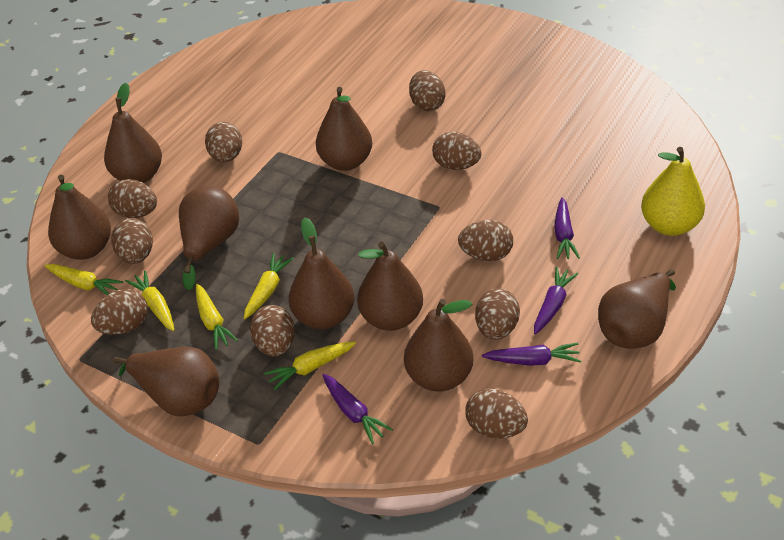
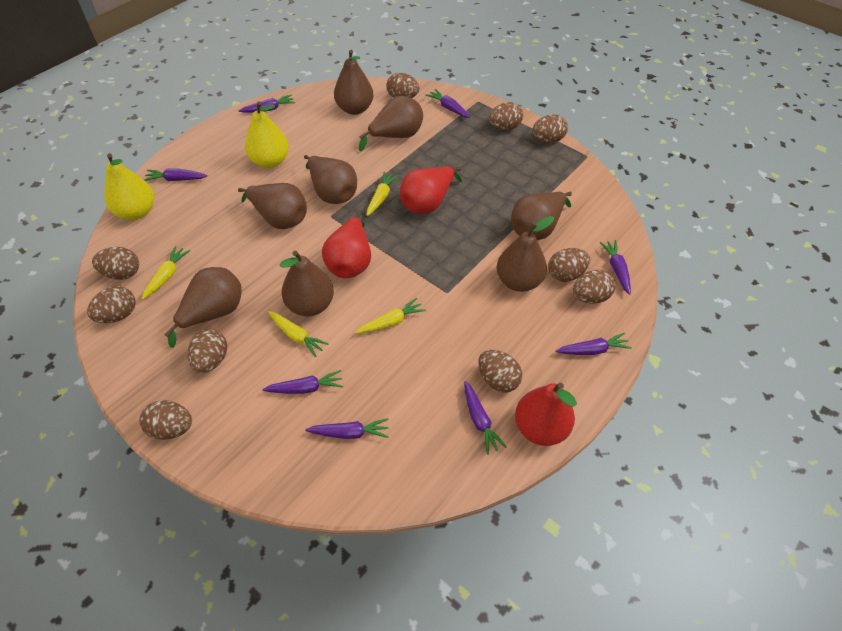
brown pear: 9 -> 8
purple carrot: 4 -> 8
red pear: 0 -> 3
yellow carrot: 5 -> 4
yellow pear: 1 -> 2

